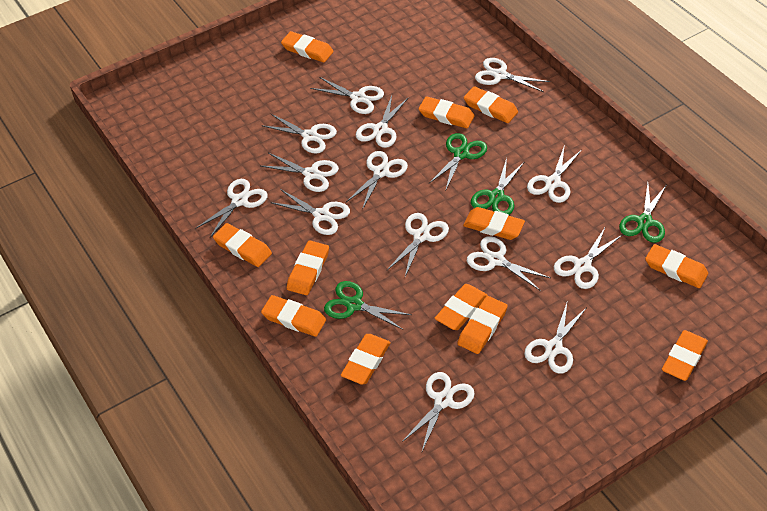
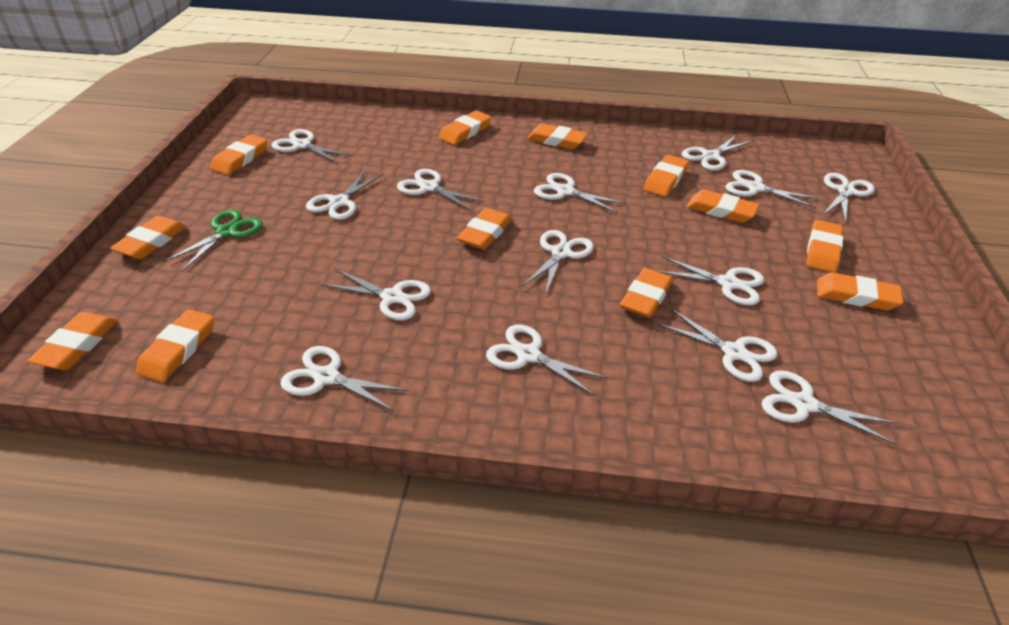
green scissors: 4 -> 1

